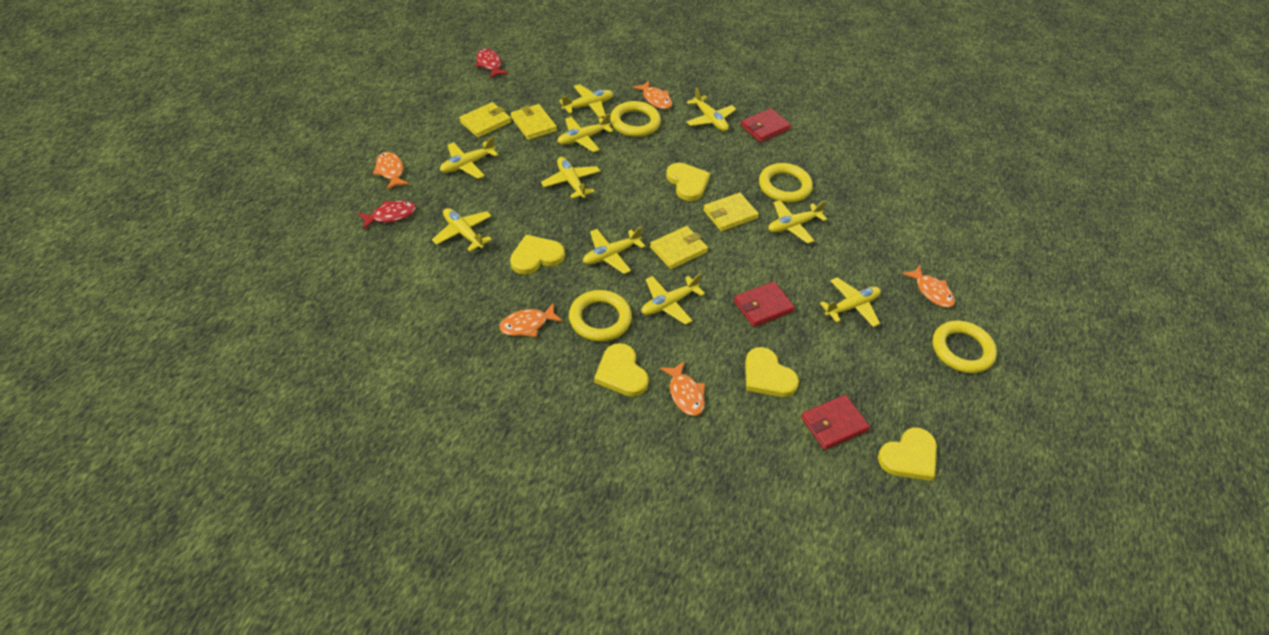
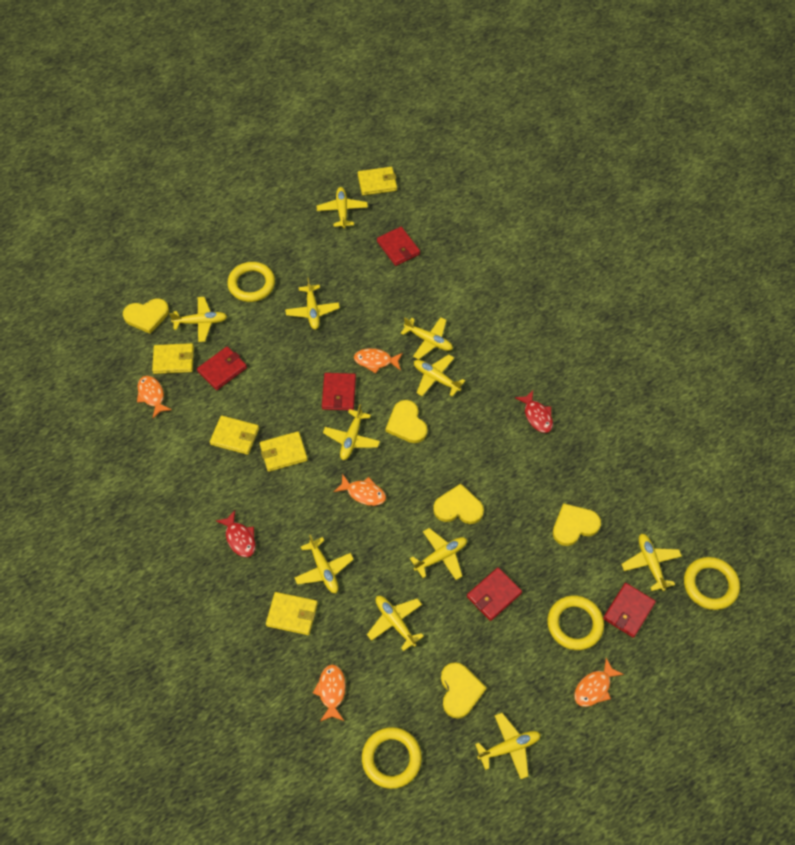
red wallet: 3 -> 5
yellow plane: 10 -> 11
yellow wallet: 4 -> 5

